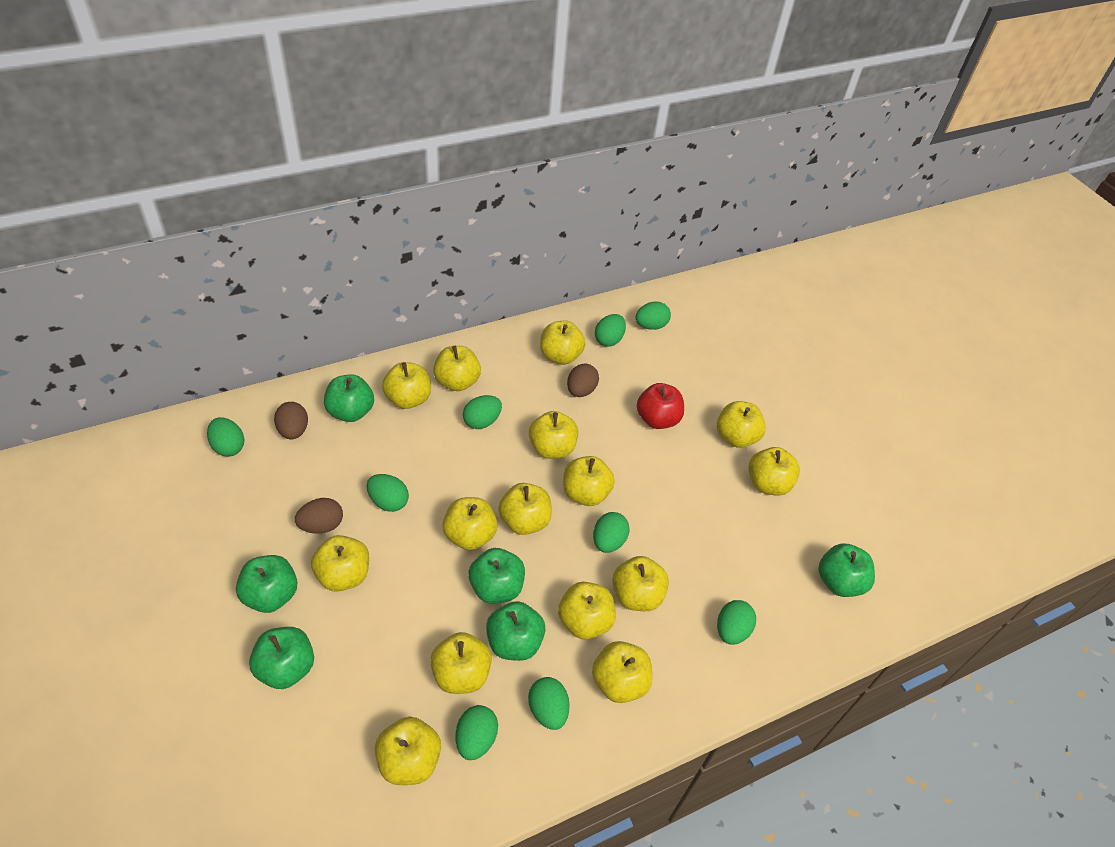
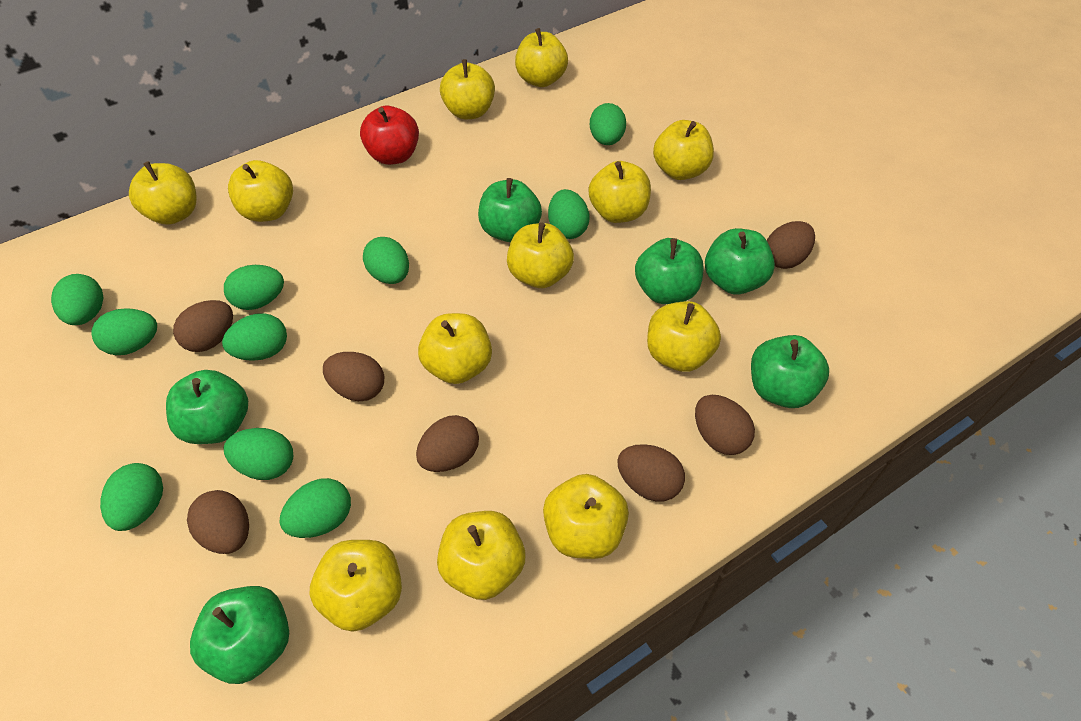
brown egg: 3 -> 7
green egg: 9 -> 10
yellow apple: 15 -> 12

